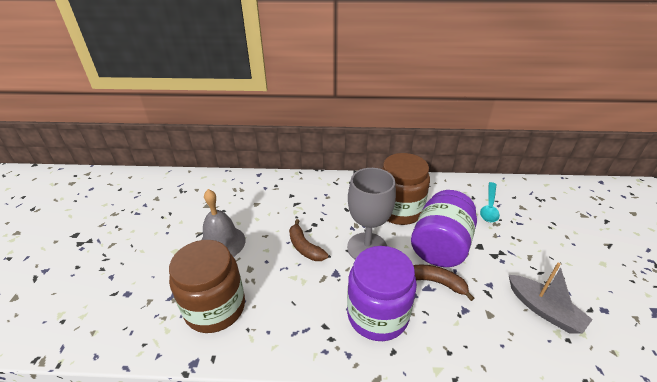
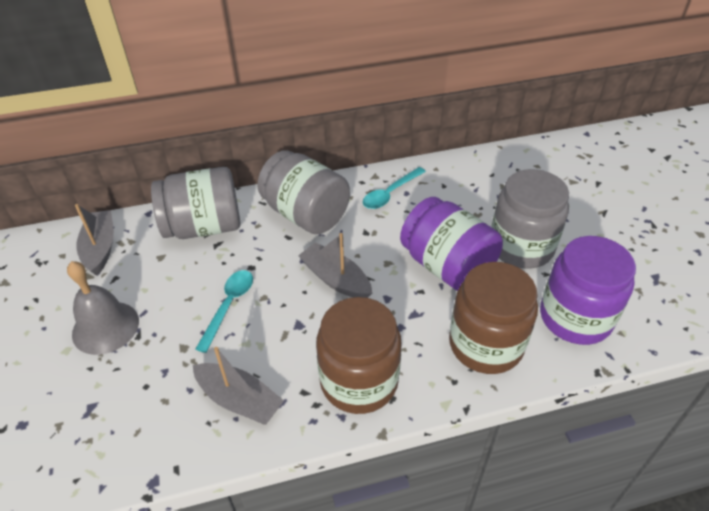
brown banana: 2 -> 0
grey boat: 1 -> 3
grey goblet: 1 -> 0
grey jar: 0 -> 3
turquoise spoon: 1 -> 2

